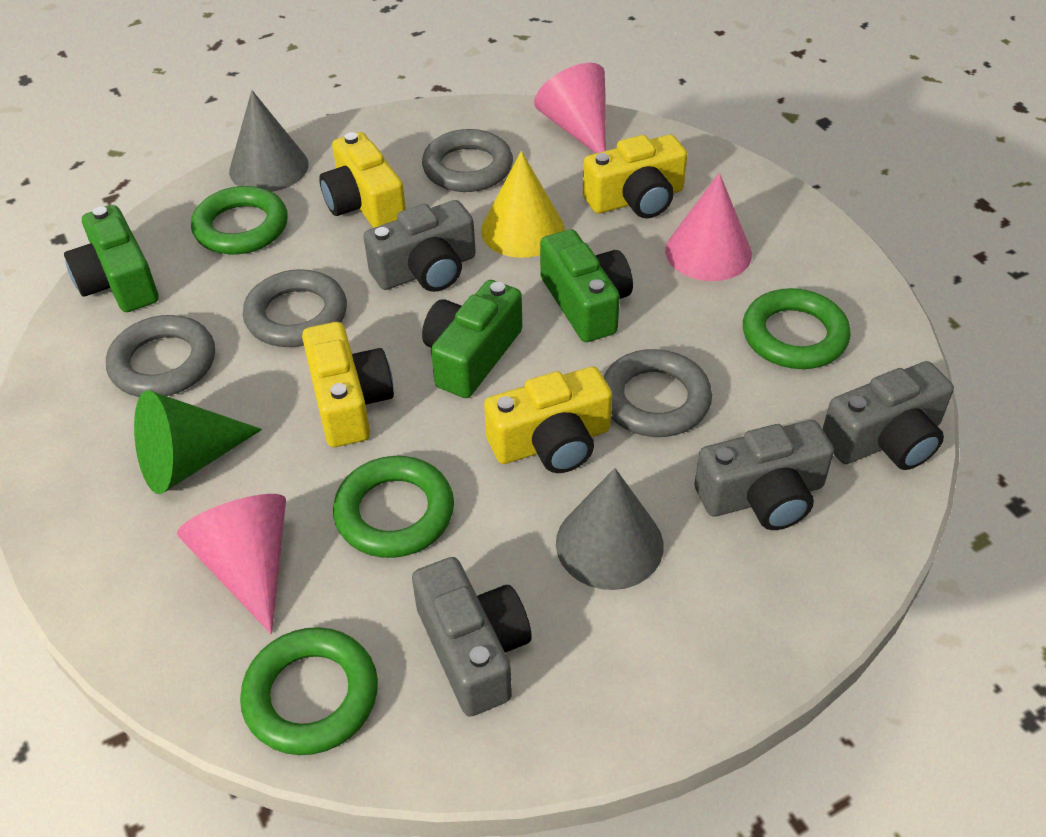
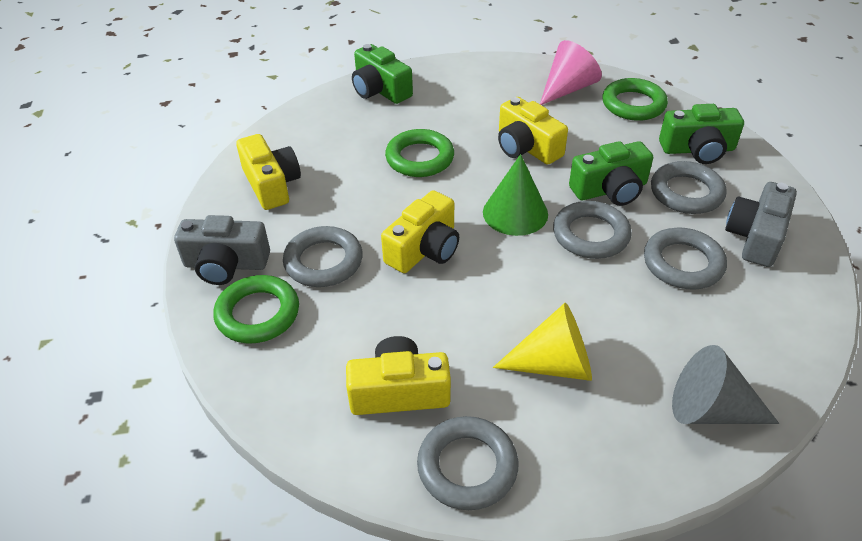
green ring: 4 -> 3
grey camera: 4 -> 2
grey cone: 2 -> 1
grey ring: 4 -> 5
pink cone: 3 -> 1

